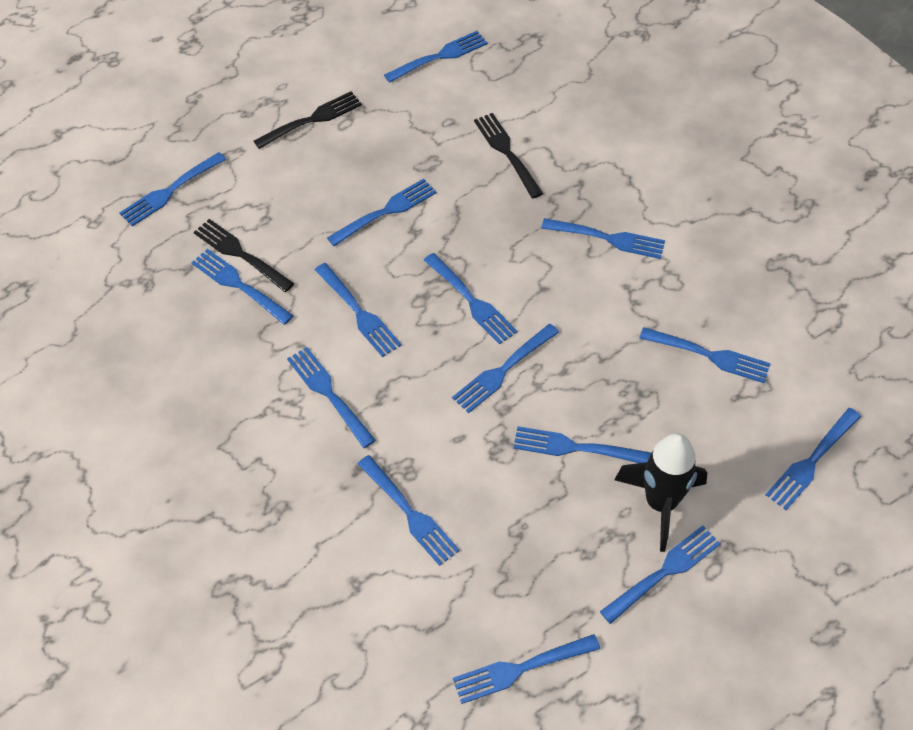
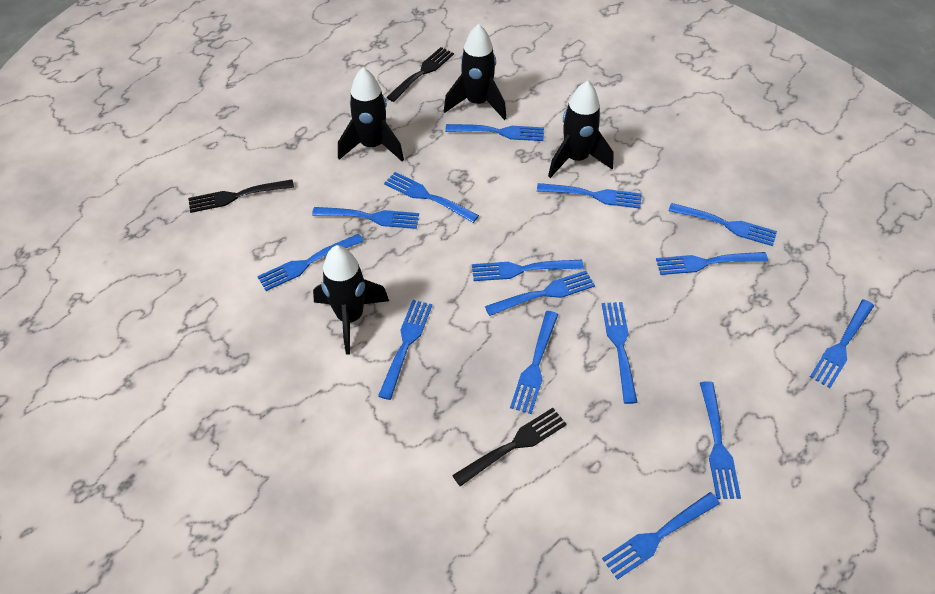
black rocket: 1 -> 4

